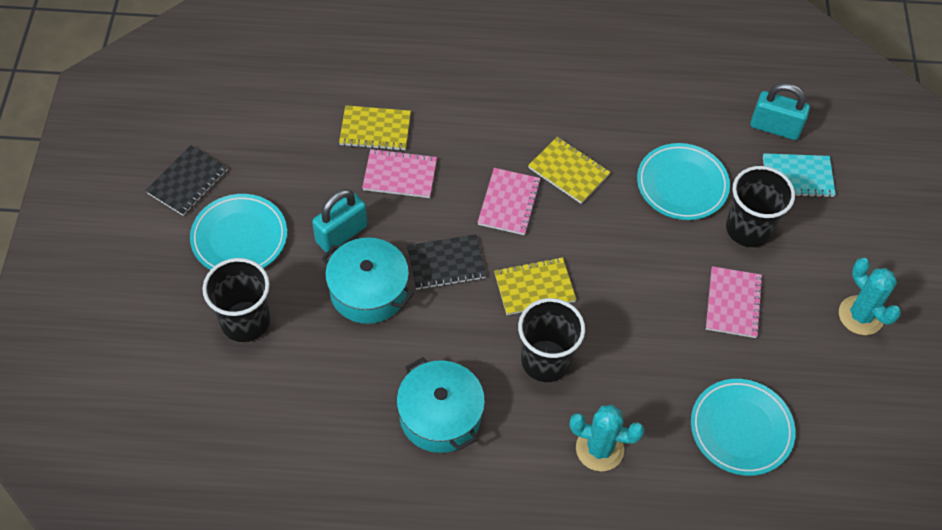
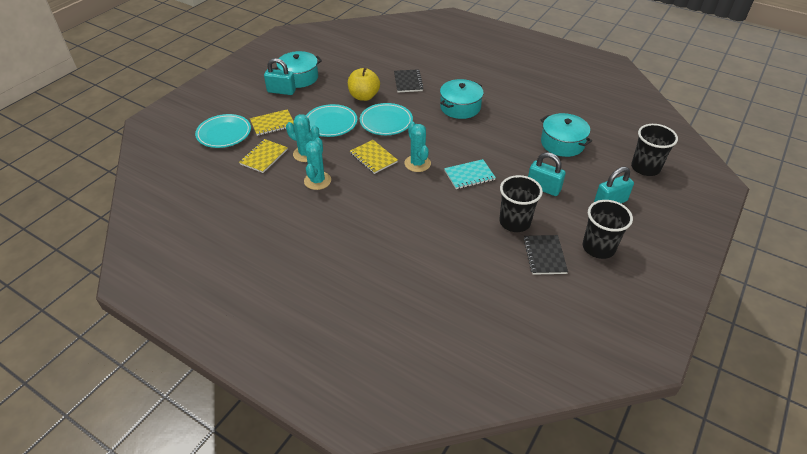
pink notebook: 3 -> 0
turquoise cactus: 2 -> 3
turquoise padlock: 2 -> 3
turquoise pot: 2 -> 3
yellow apple: 0 -> 1

